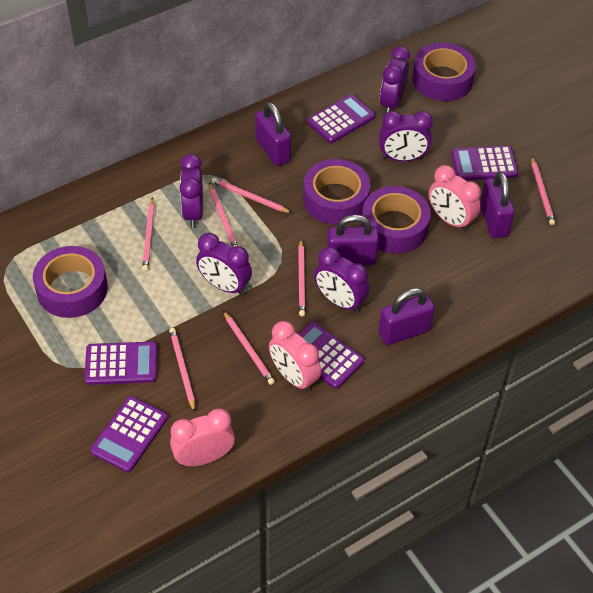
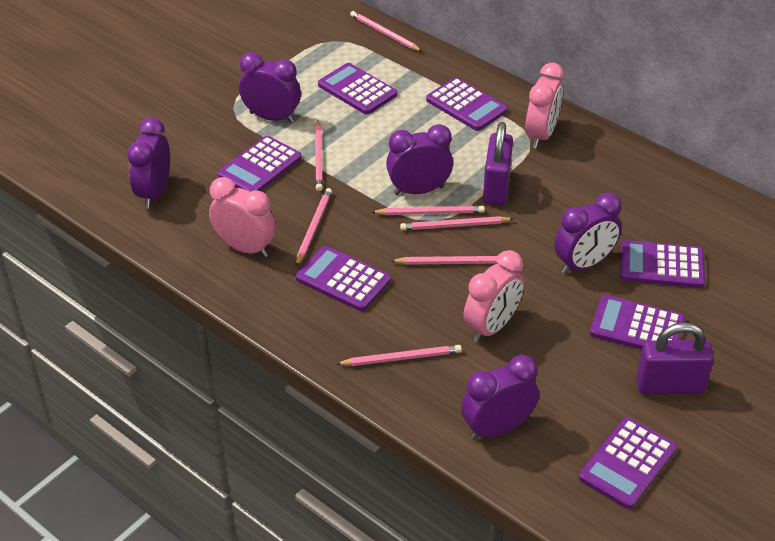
purple calculator: 5 -> 7
purple padlock: 4 -> 2
purple tape: 4 -> 0

